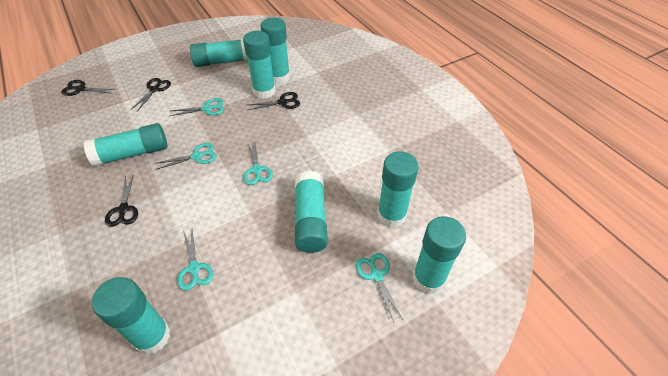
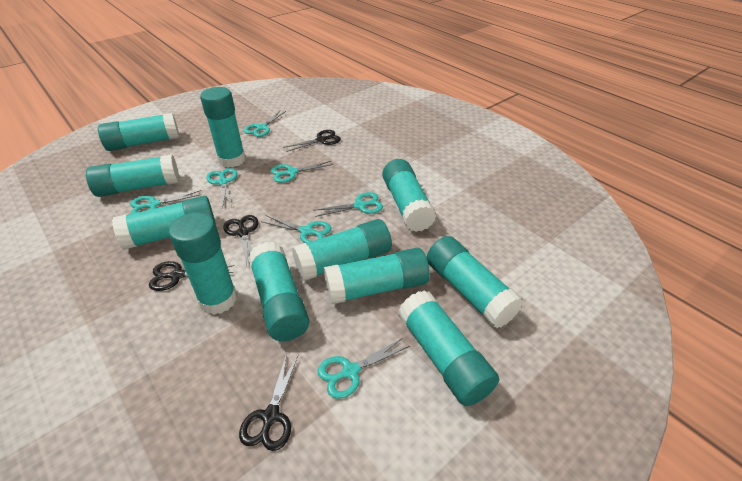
turquoise glue stick: 8 -> 11
turquoise scissors: 5 -> 7

